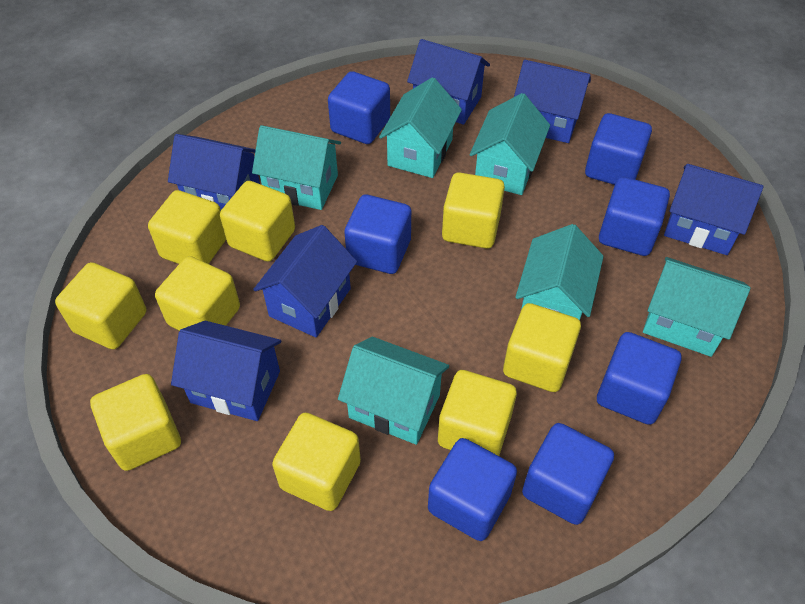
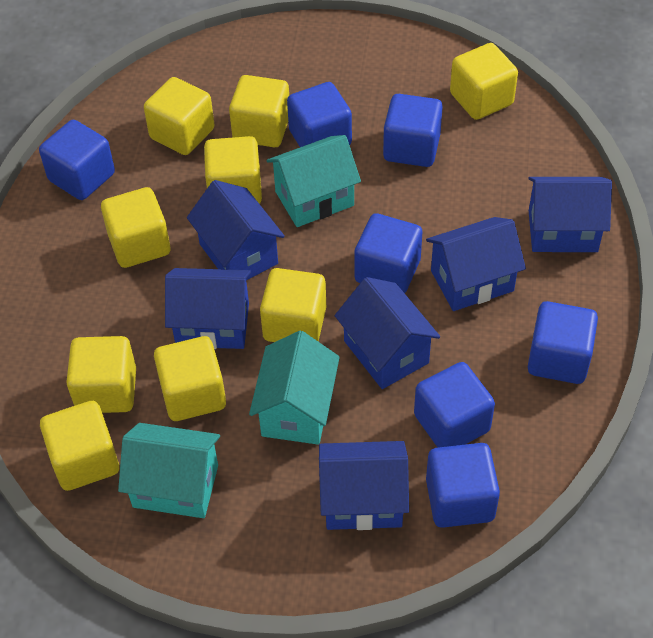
turquoise house: 6 -> 3

